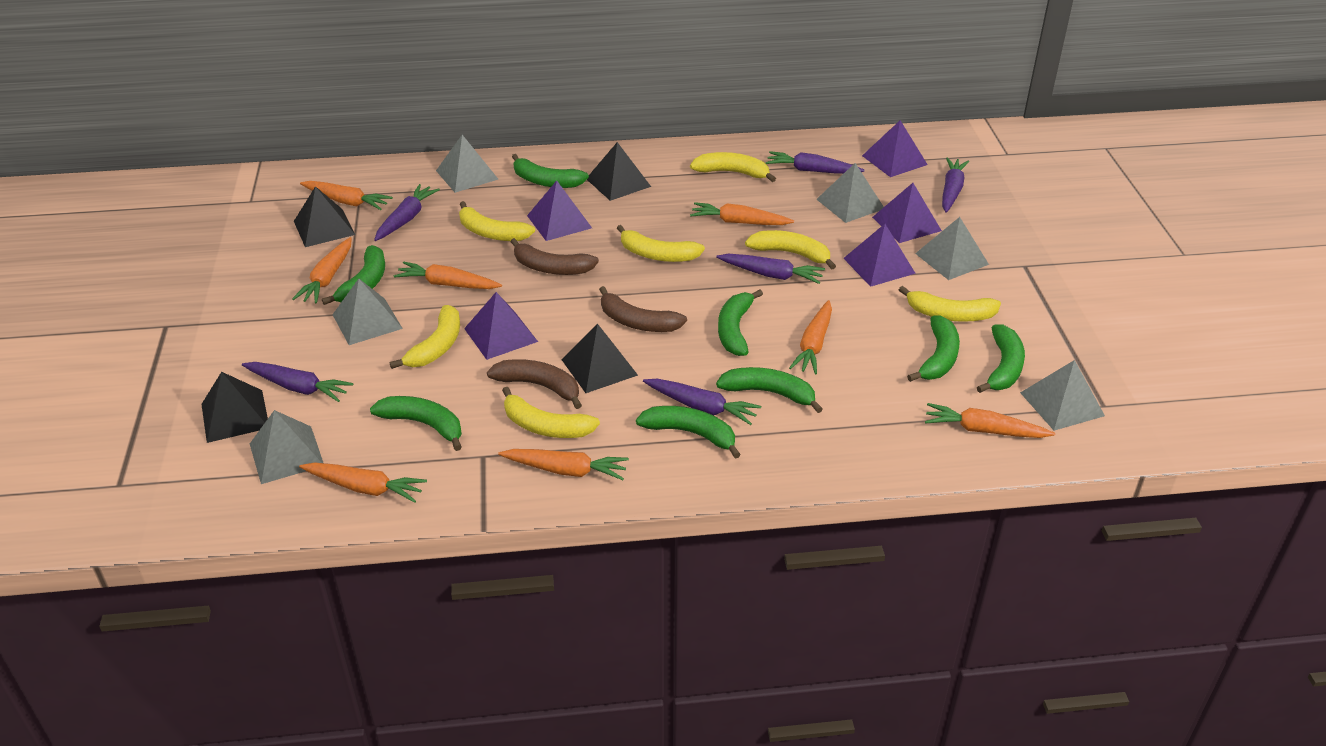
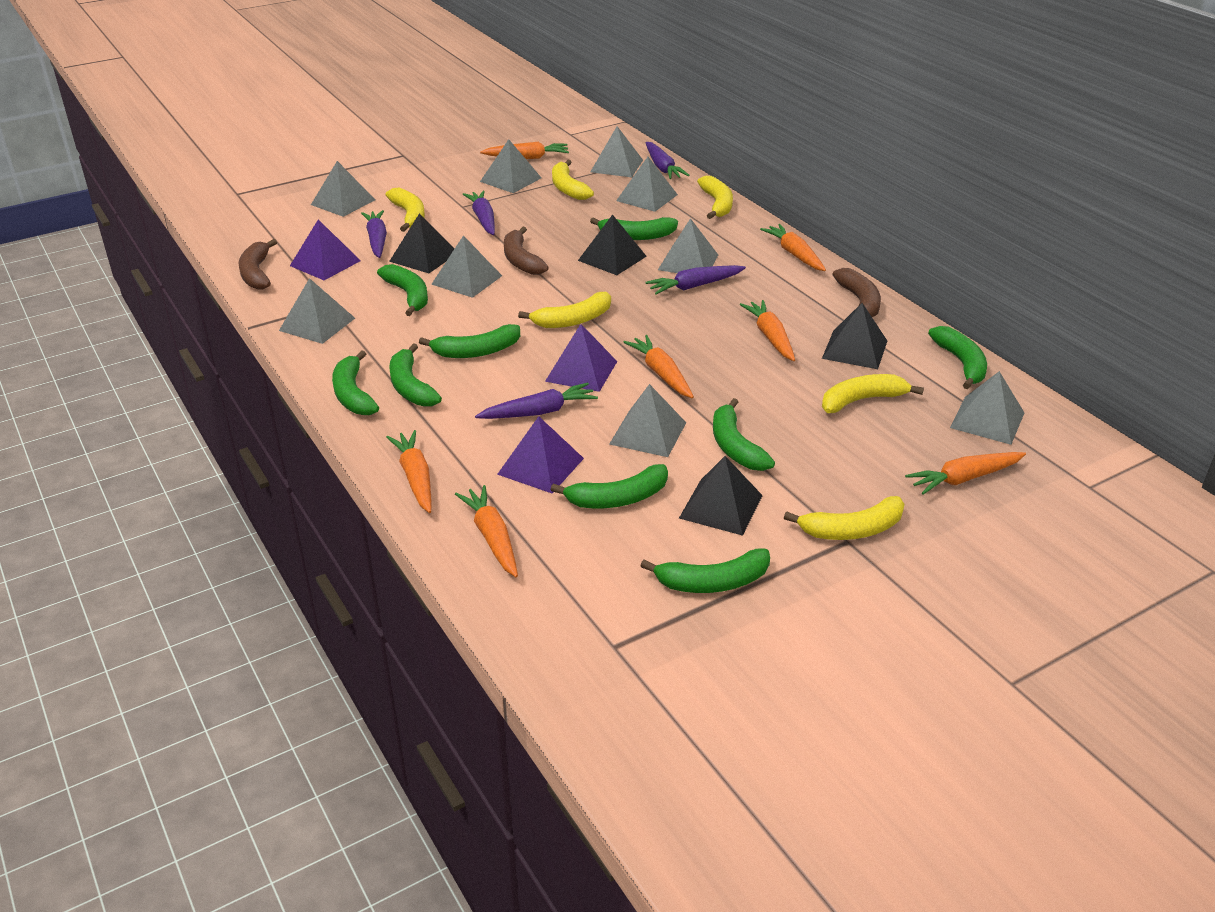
green banana: 8 -> 9
grey pyramid: 6 -> 9
orange carrot: 8 -> 7
purple carrot: 6 -> 5
purple pyramid: 5 -> 3
yellow banana: 7 -> 6

